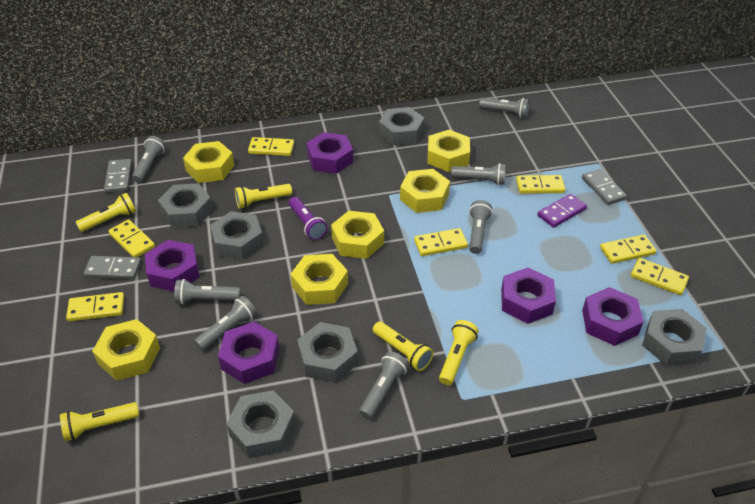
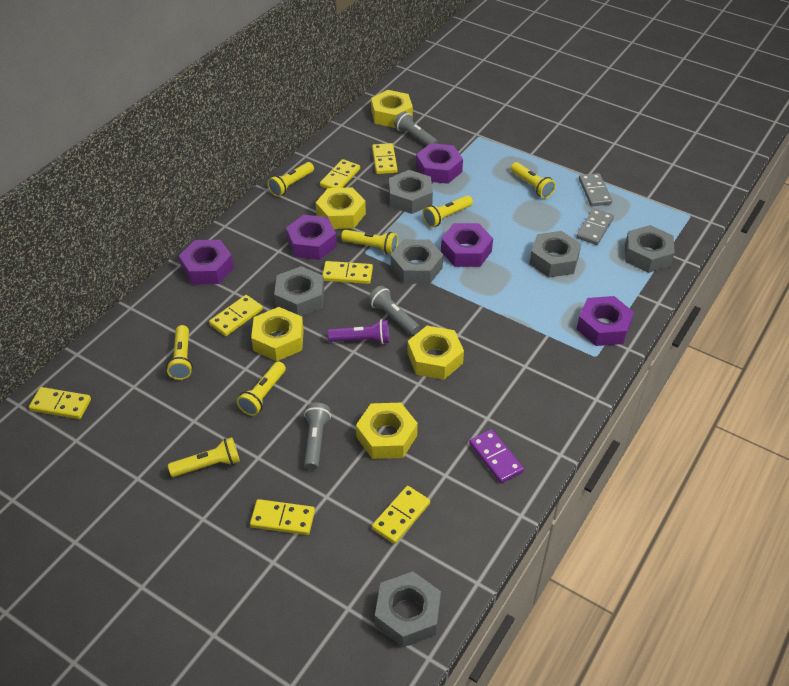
grey domino: 3 -> 2
grey flashlight: 7 -> 3
yellow flashlight: 5 -> 7
yellow nut: 6 -> 5

